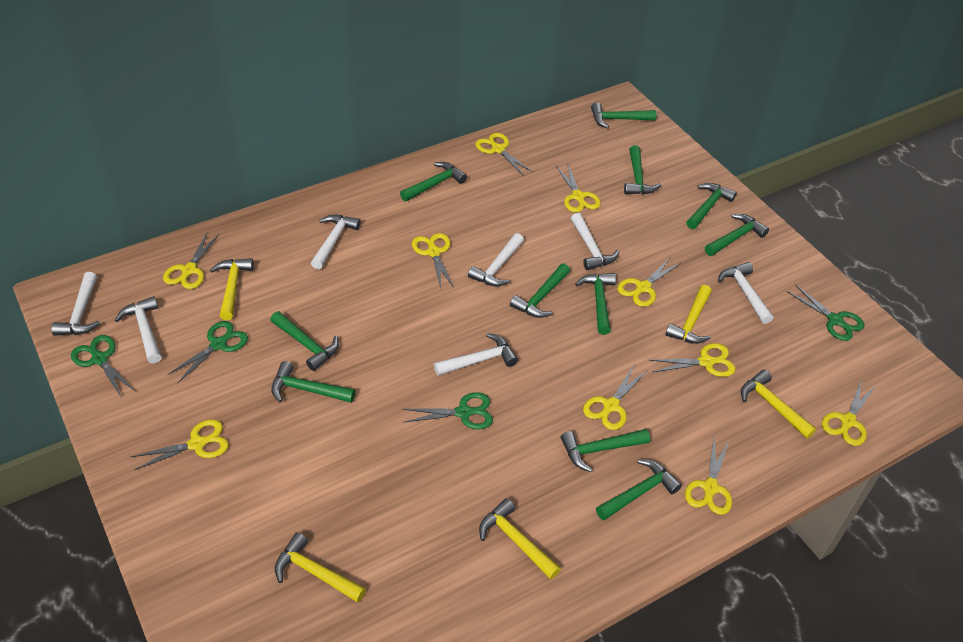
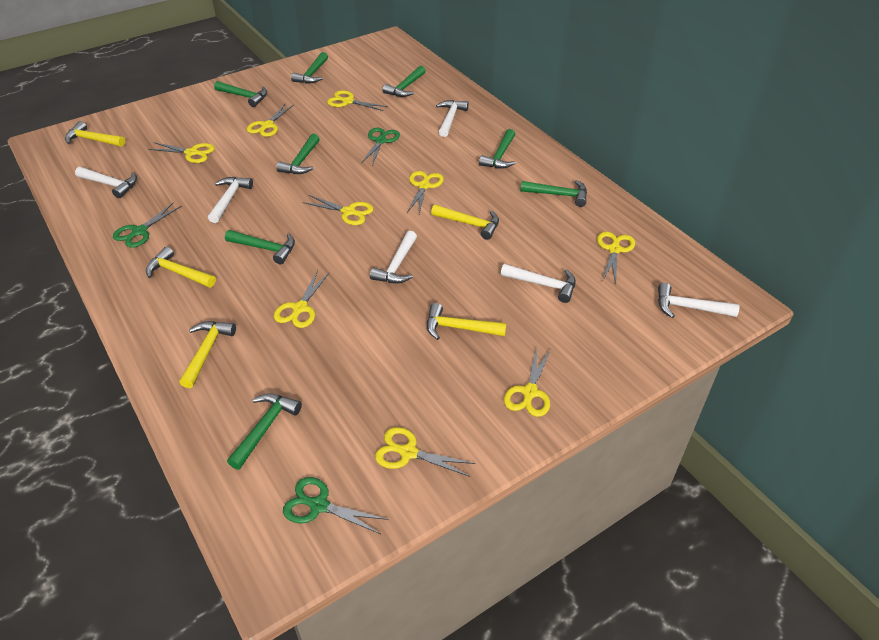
green hammer: 11 -> 8
green scissors: 4 -> 3
white hammer: 7 -> 6
yellow scissors: 10 -> 9

